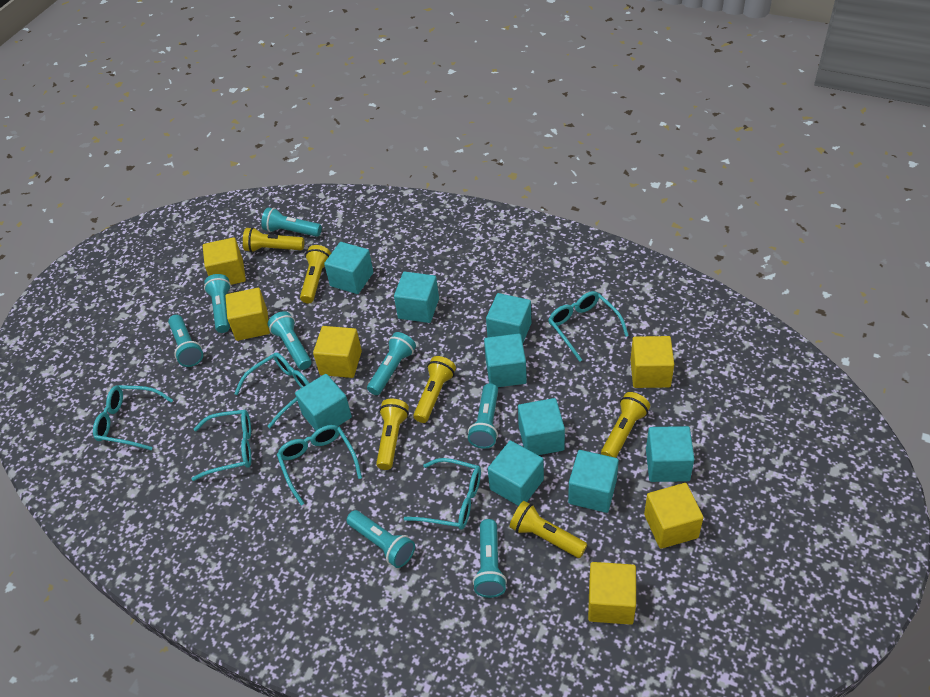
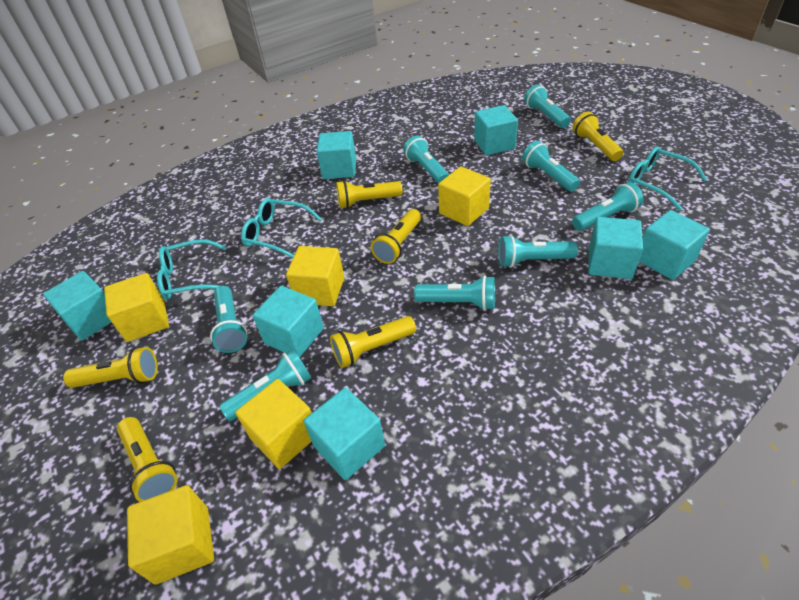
turquoise cube: 9 -> 7
turquoise glasses: 6 -> 3
yellow cube: 6 -> 5

